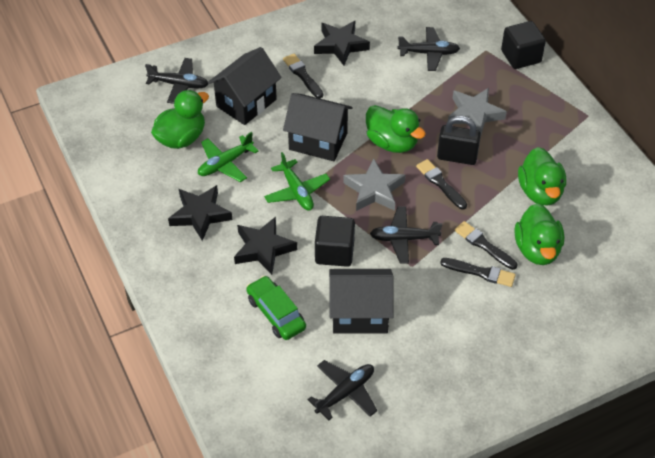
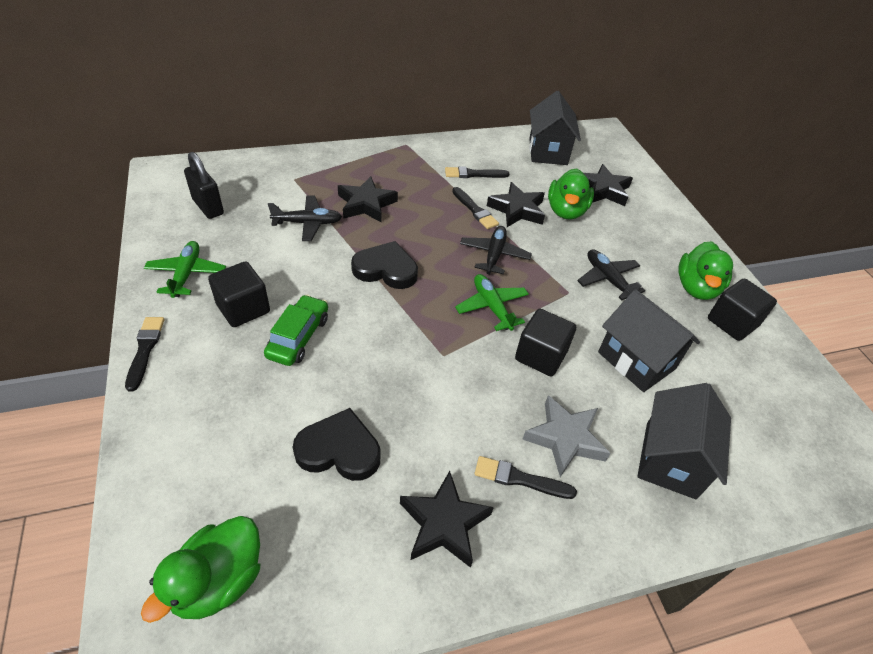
black cube: 2 -> 3
black heart: 0 -> 2
black plane: 4 -> 3
black star: 3 -> 4
green duck: 4 -> 3
grey star: 2 -> 1

